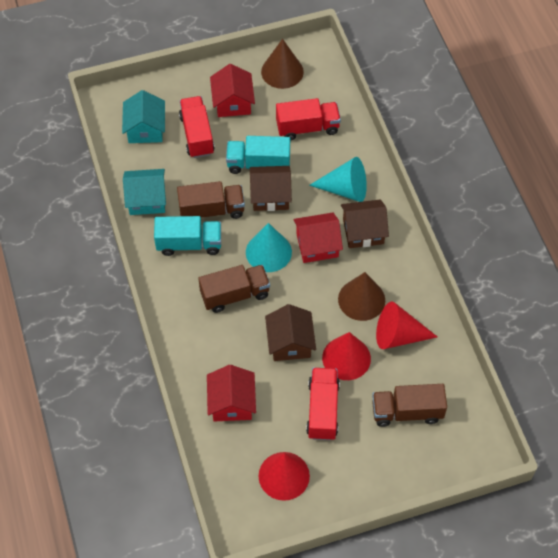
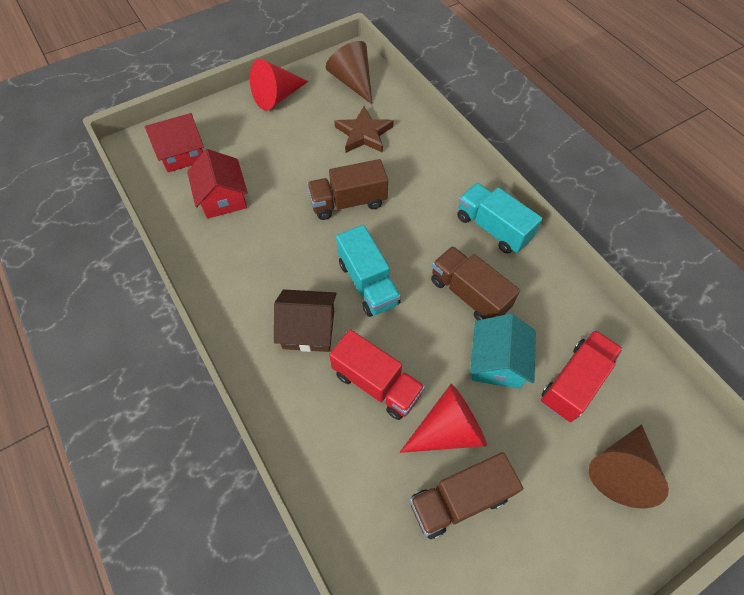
brown house: 3 -> 1
brown star: 0 -> 1
red cone: 3 -> 2
red house: 3 -> 2
red truck: 3 -> 2
turquoise cone: 2 -> 0
turquoise house: 2 -> 1

